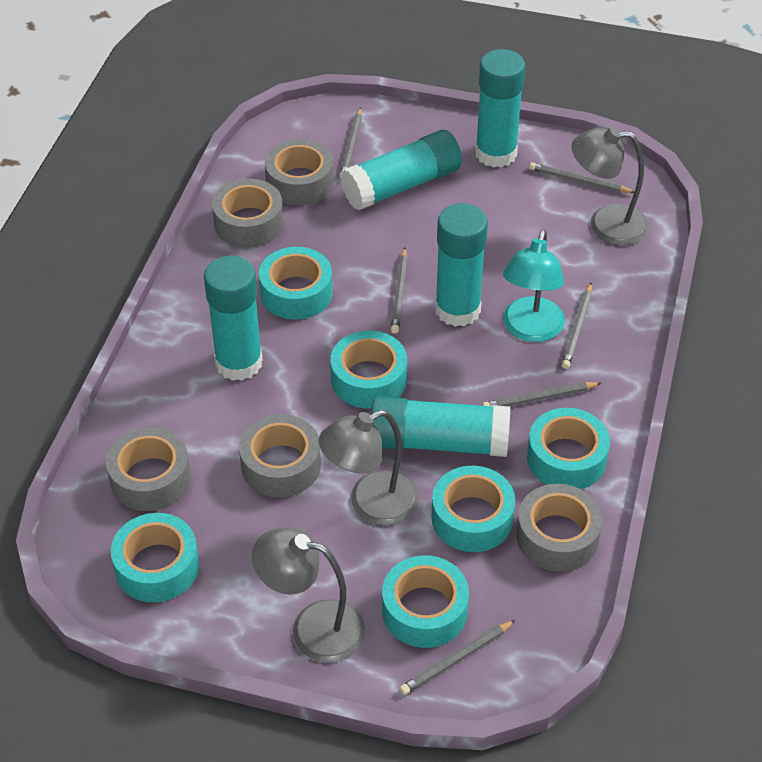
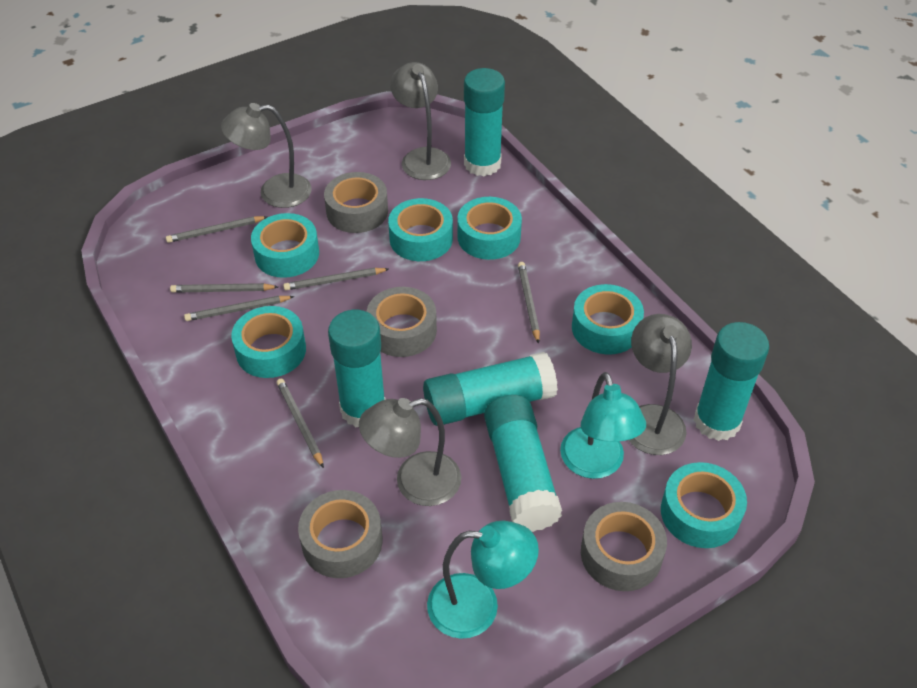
grey lamp: 3 -> 4
grey tape: 5 -> 4
turquoise lamp: 1 -> 2

